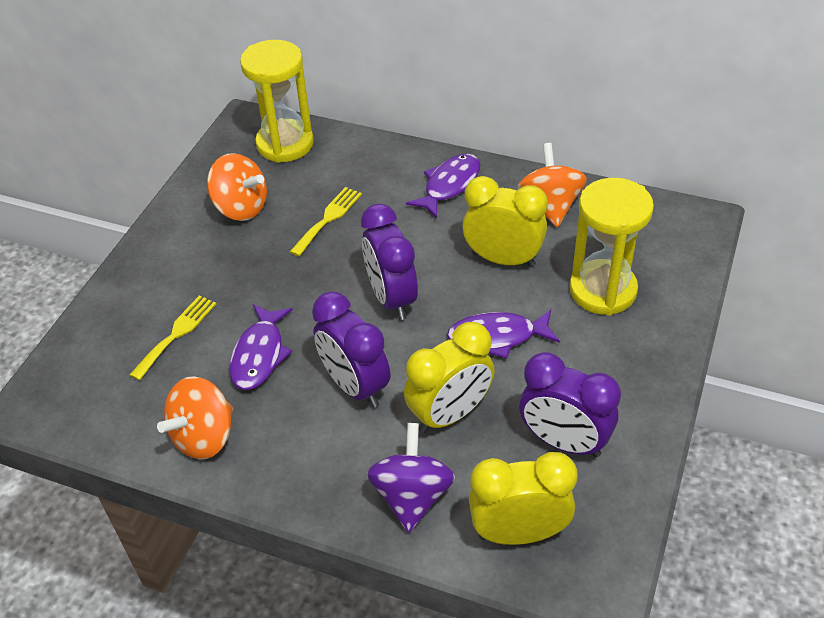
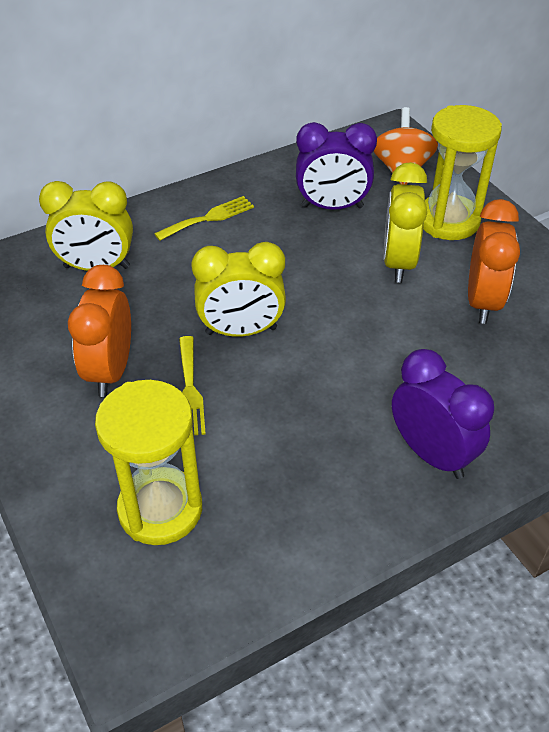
orange clock: 0 -> 2
orange spinning top: 3 -> 1
purple clock: 3 -> 2
purple fish: 3 -> 0
purple spinning top: 1 -> 0

